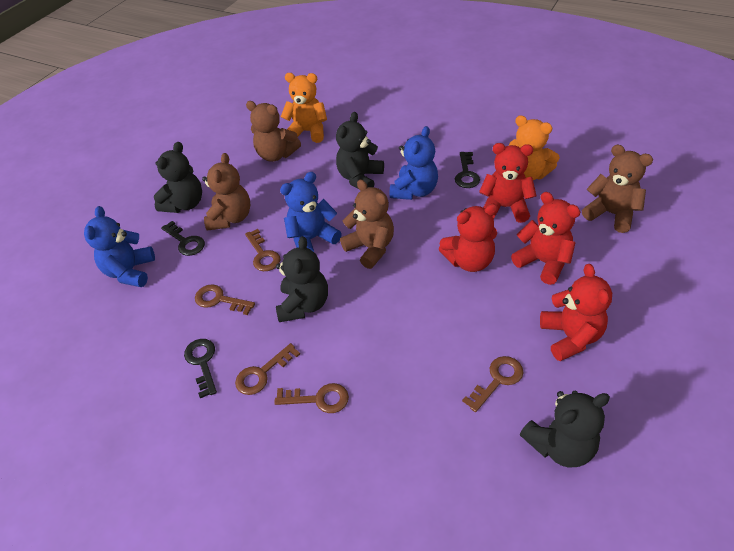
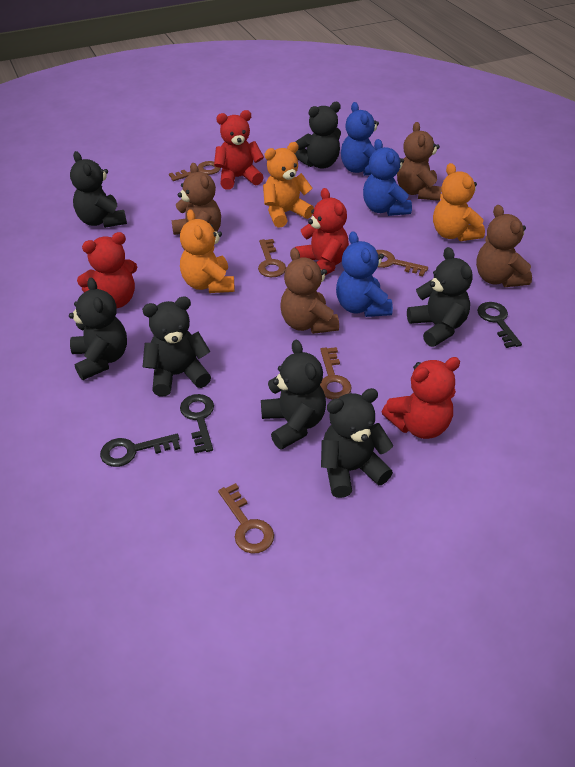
black teddy bear: 4 -> 7
orange teddy bear: 2 -> 3

